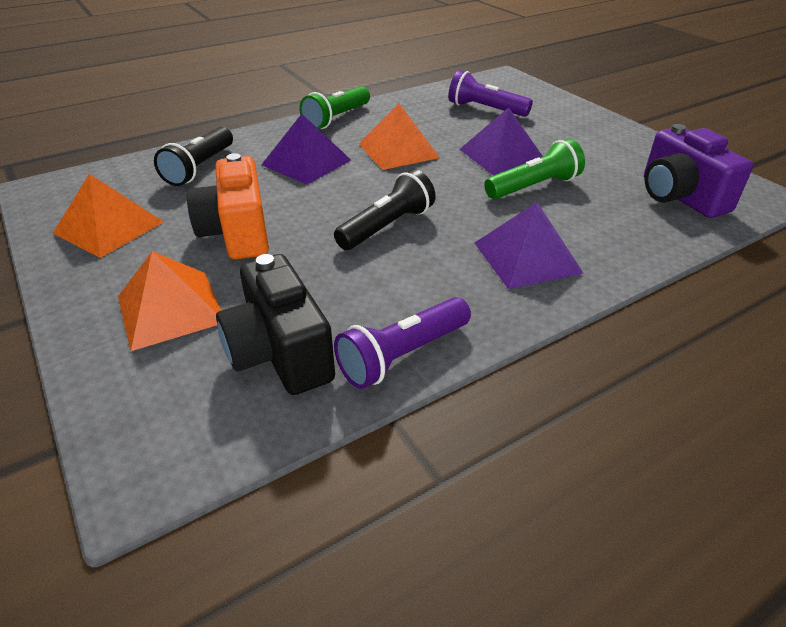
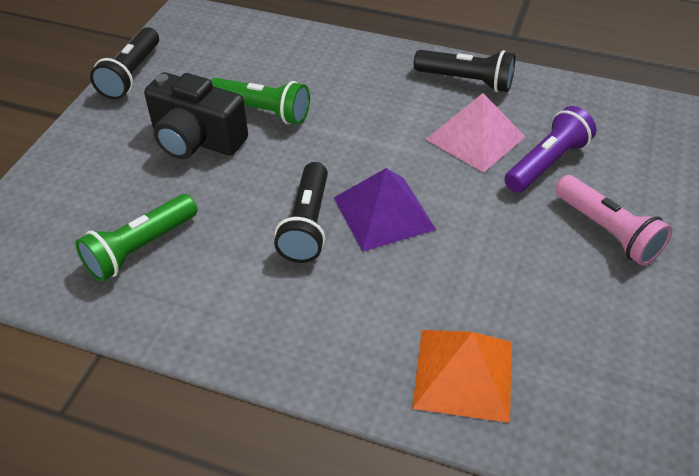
black flashlight: 2 -> 3
orange camera: 1 -> 0
orange pyramid: 3 -> 1
pink flashlight: 0 -> 1
pink pyramid: 0 -> 1
purple camera: 1 -> 0
purple flashlight: 2 -> 1
purple pyramid: 3 -> 1

